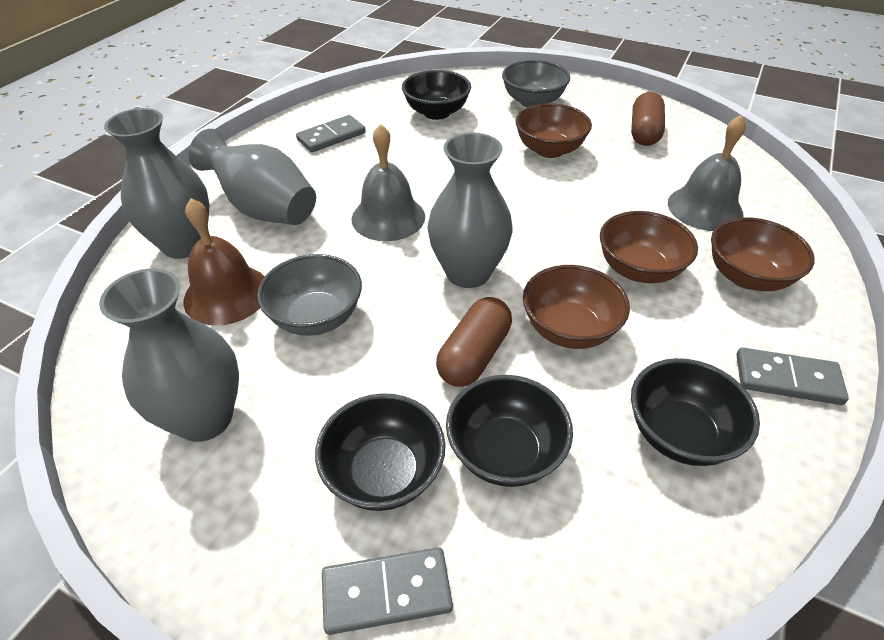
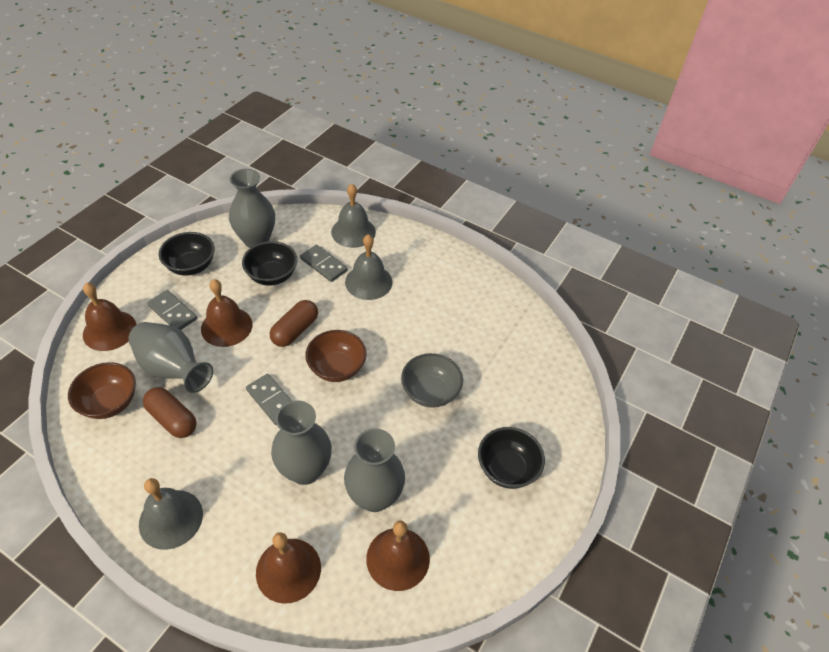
black bowl: 4 -> 3
brown bell: 1 -> 4
brown bowl: 4 -> 2
grey bell: 2 -> 3
grey bowl: 2 -> 1

